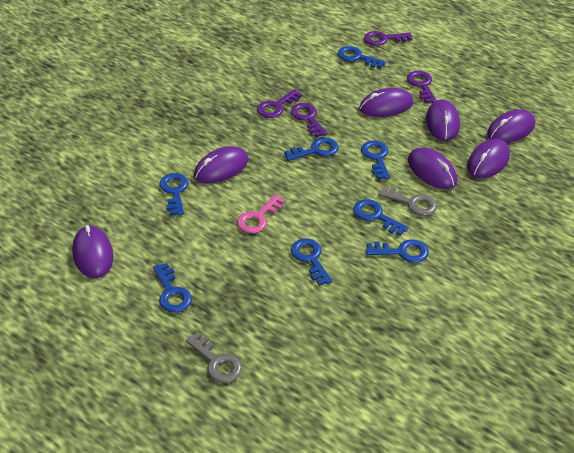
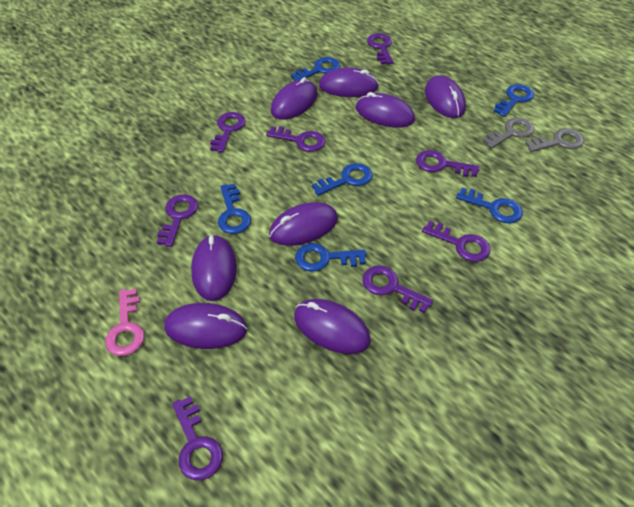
blue key: 8 -> 6
purple key: 4 -> 8
purple mouse: 7 -> 8

